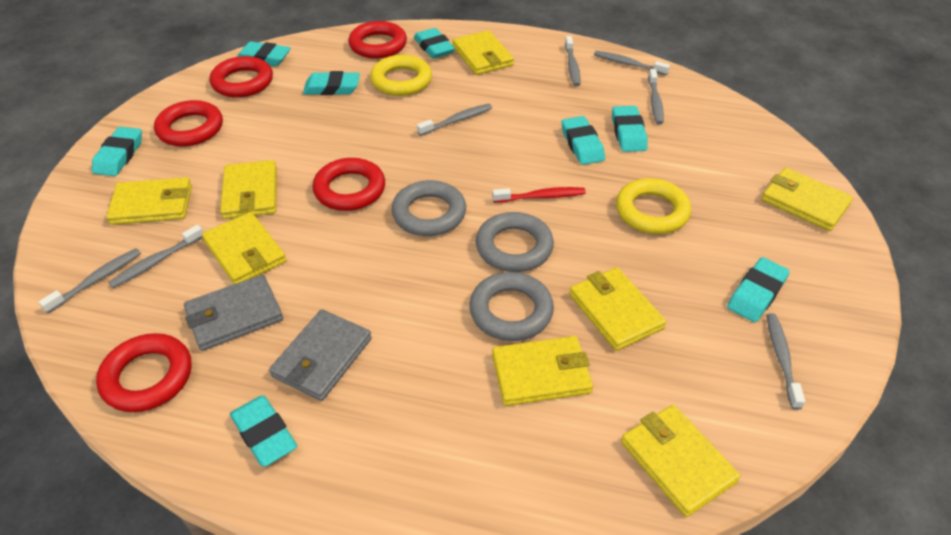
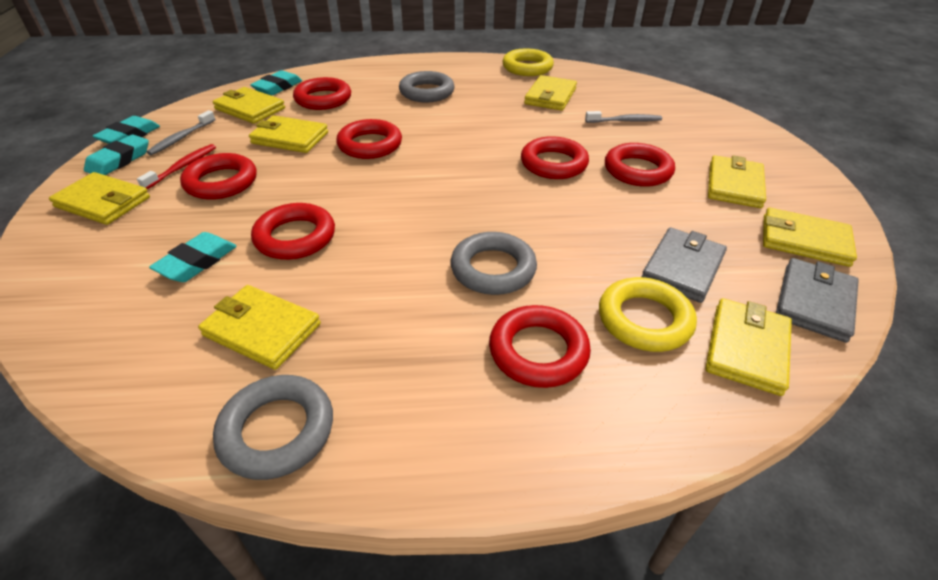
grey toothbrush: 7 -> 2
red ring: 5 -> 7
turquoise eraser: 8 -> 4

